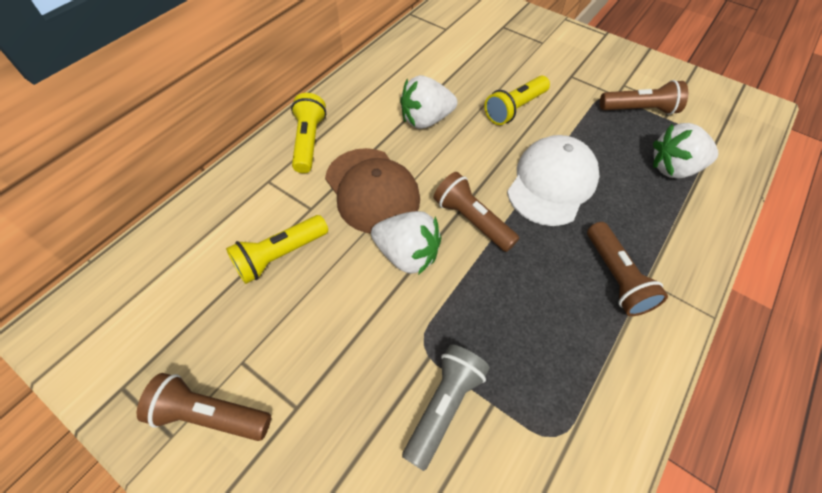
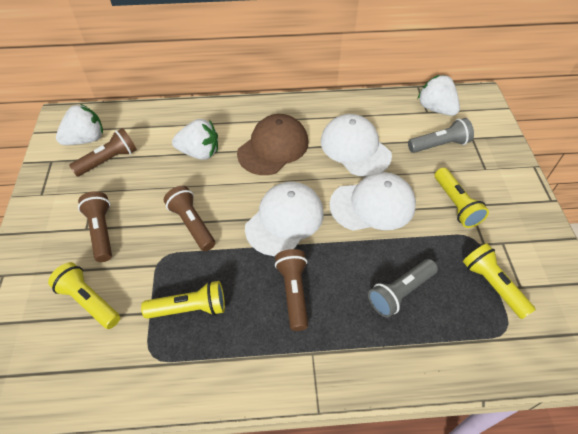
grey flashlight: 1 -> 2
white cap: 1 -> 3
yellow flashlight: 3 -> 4

